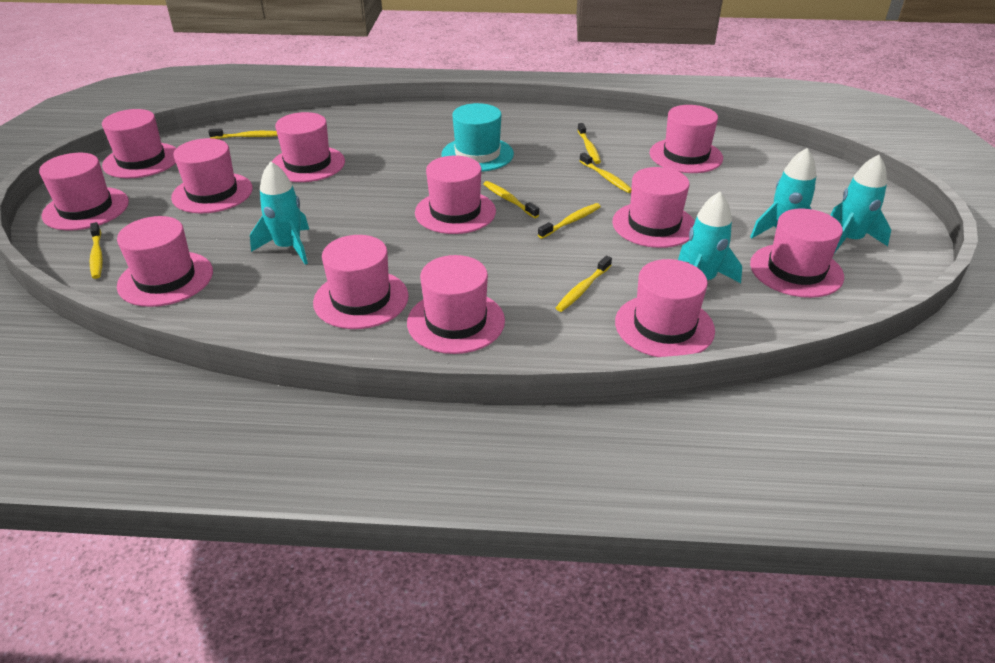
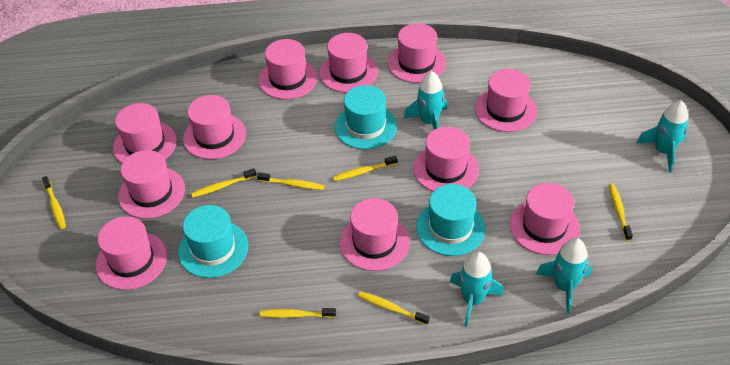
pink hat: 12 -> 11
turquoise hat: 1 -> 3

